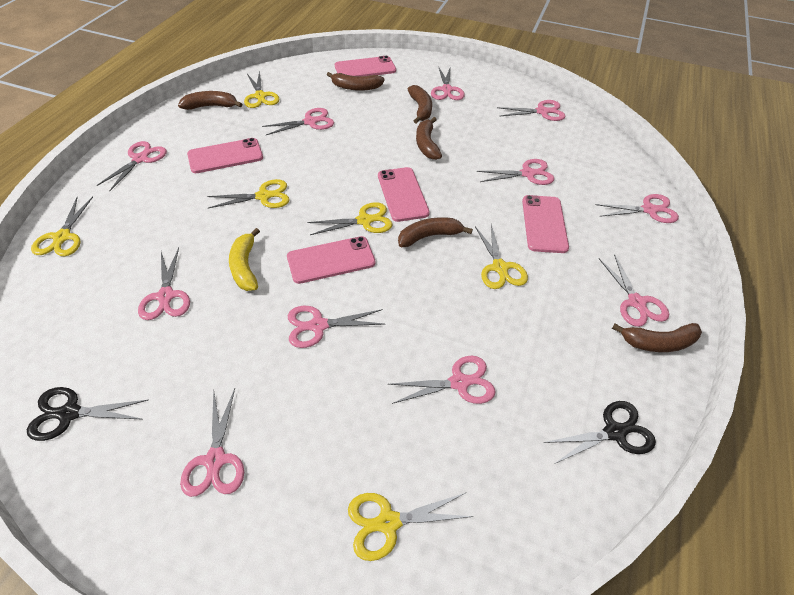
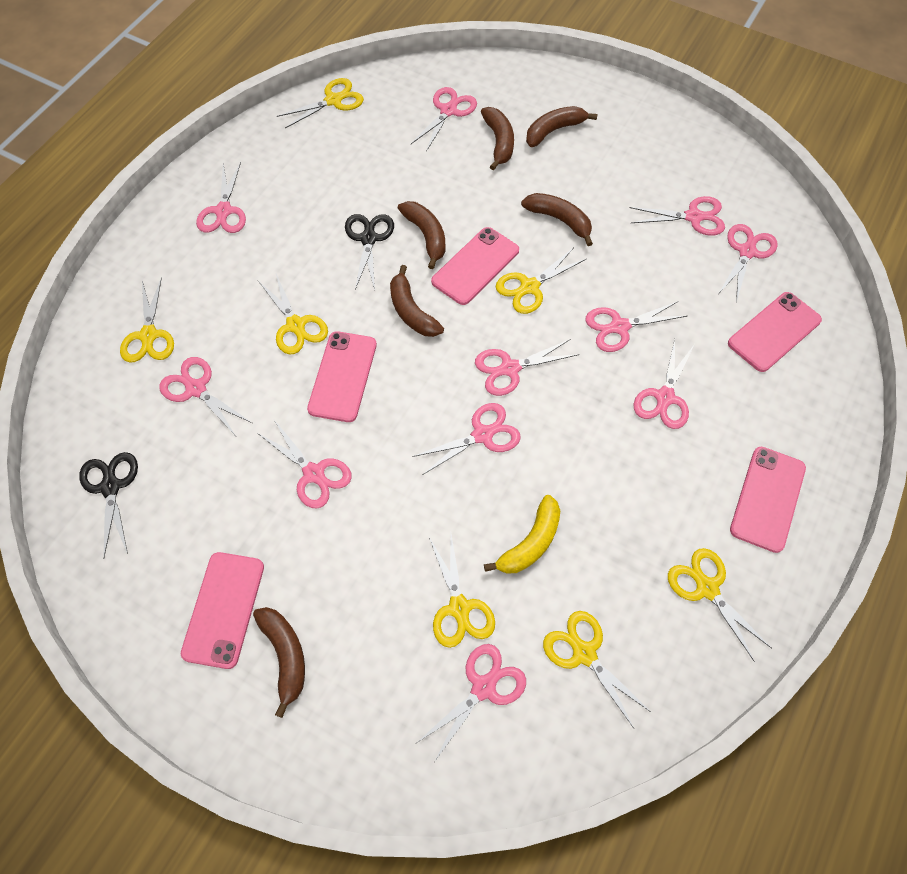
yellow scissors: 6 -> 7

